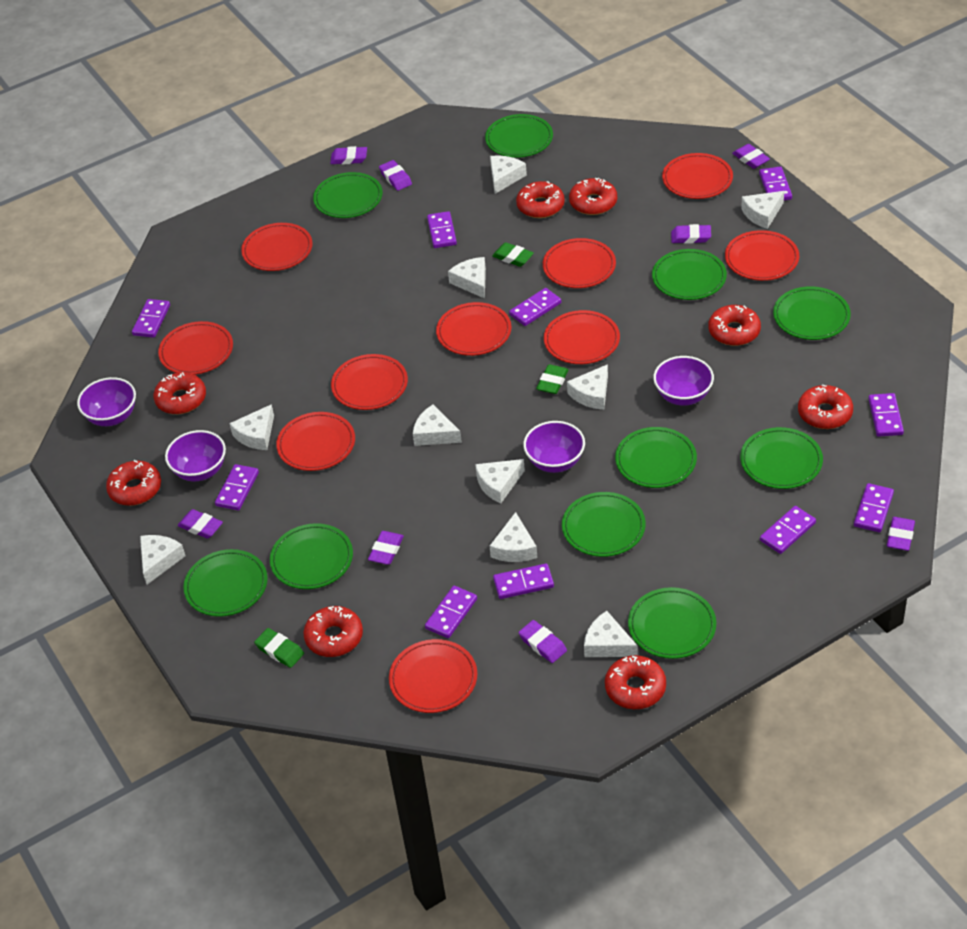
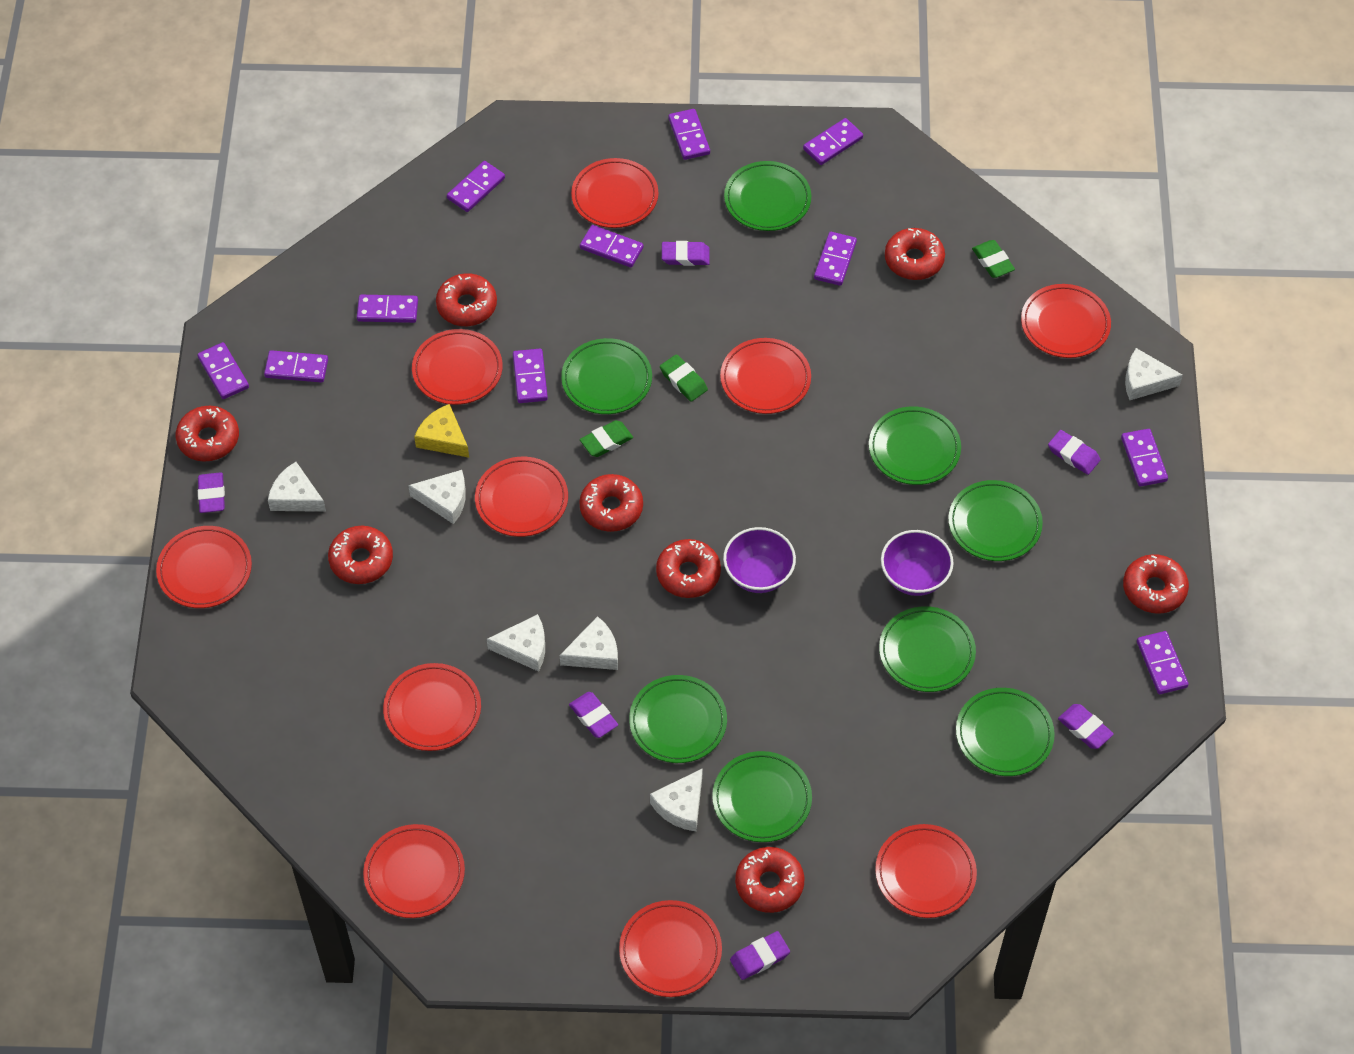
green plate: 10 -> 8
purple bowl: 4 -> 2
purple domino: 10 -> 11
purple eraser: 8 -> 6
white cheese: 10 -> 6
yellow cheese: 0 -> 1

